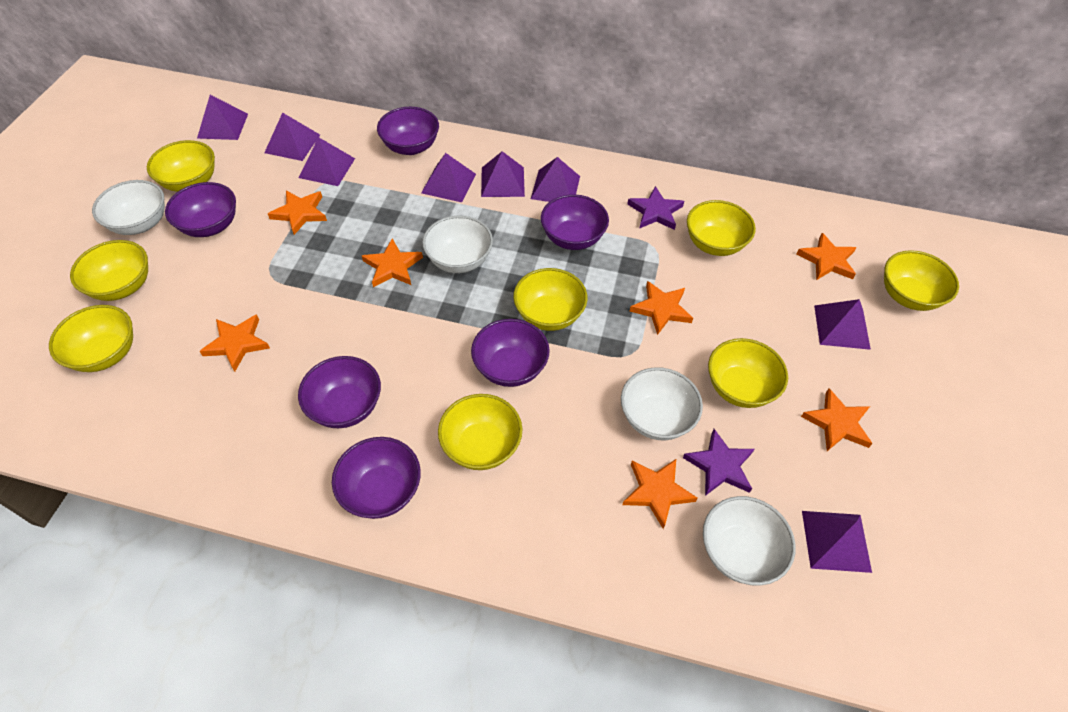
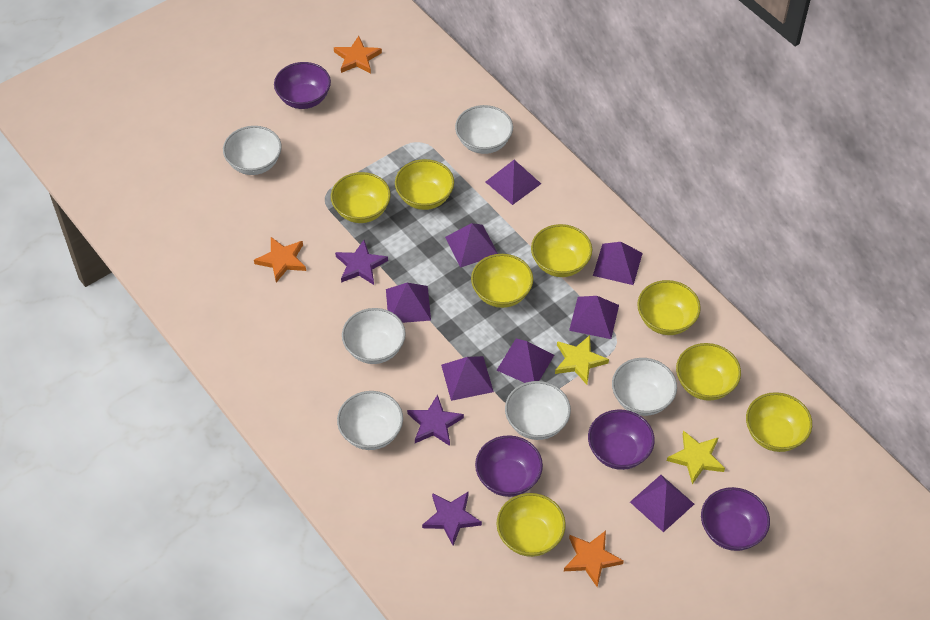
orange star: 7 -> 3
purple bowl: 6 -> 4
purple star: 2 -> 3
white bowl: 4 -> 6
yellow star: 0 -> 2

